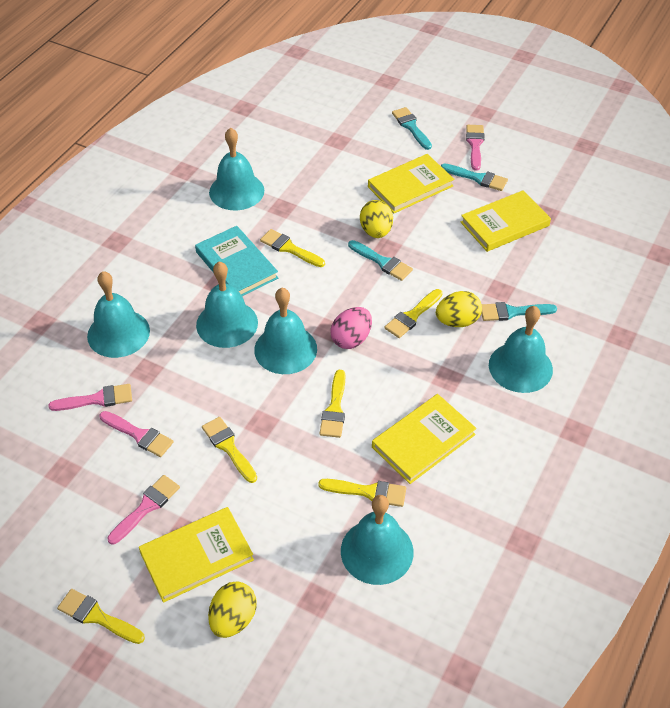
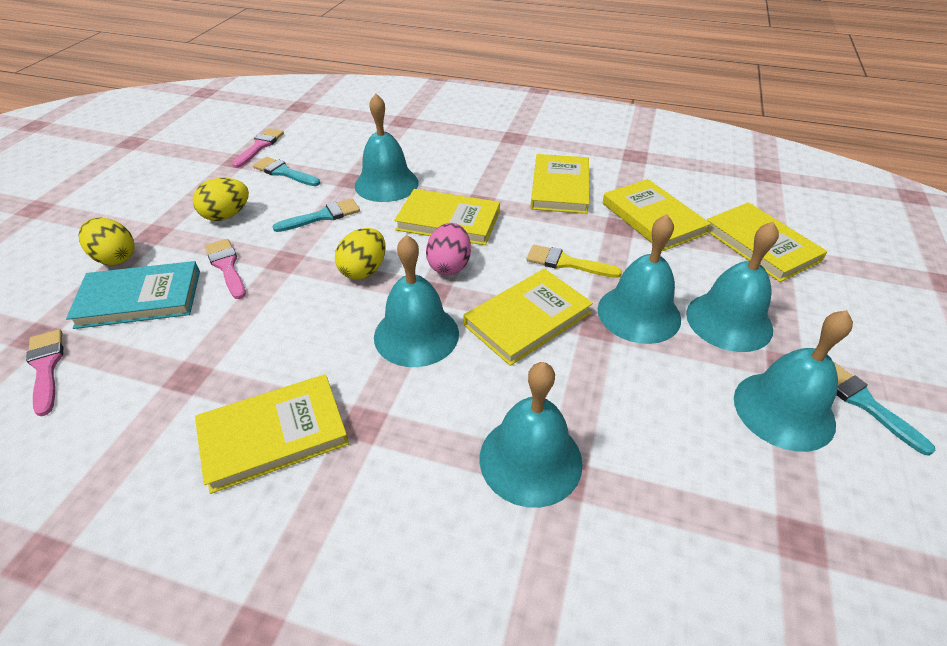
pink brush: 4 -> 3
turquoise brush: 4 -> 3
yellow book: 4 -> 6
yellow brush: 6 -> 1

